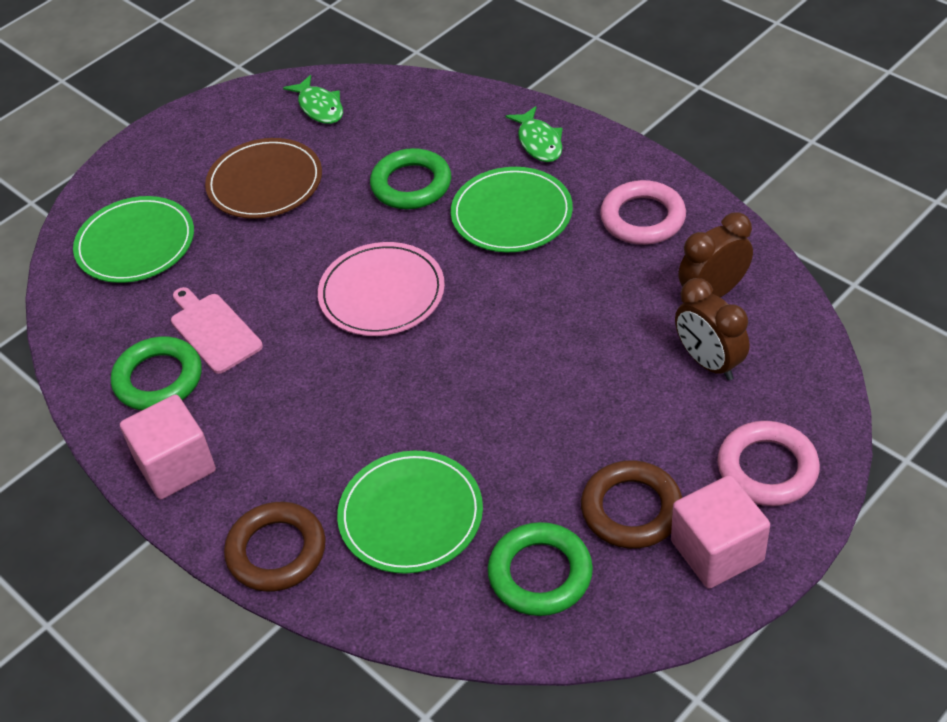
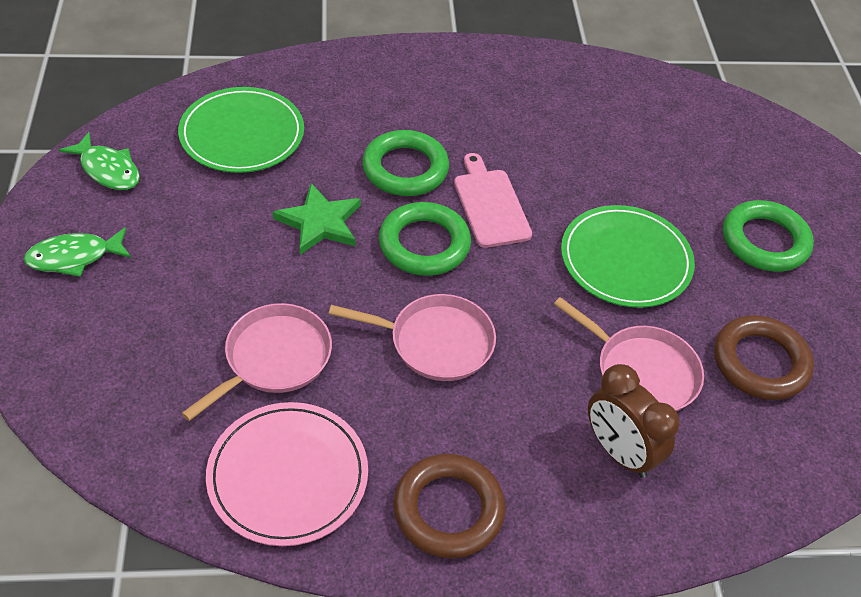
brown clock: 2 -> 1
brown plate: 1 -> 0
green plate: 3 -> 2
green star: 0 -> 1
pink cube: 2 -> 0
pink pan: 0 -> 3
pink ring: 2 -> 0

